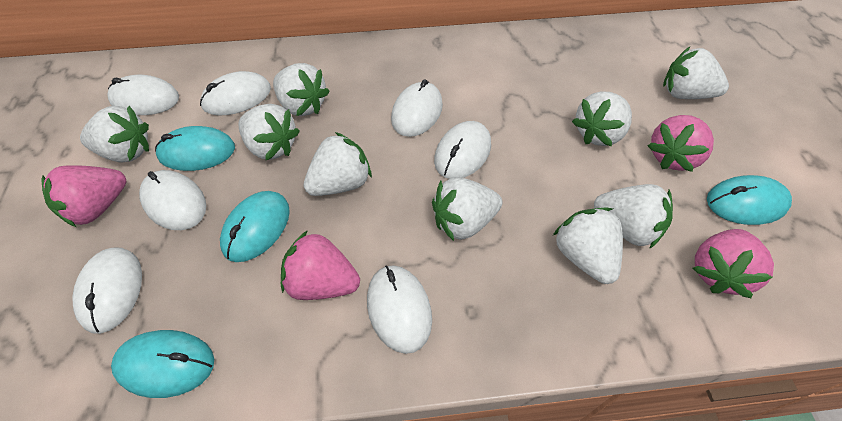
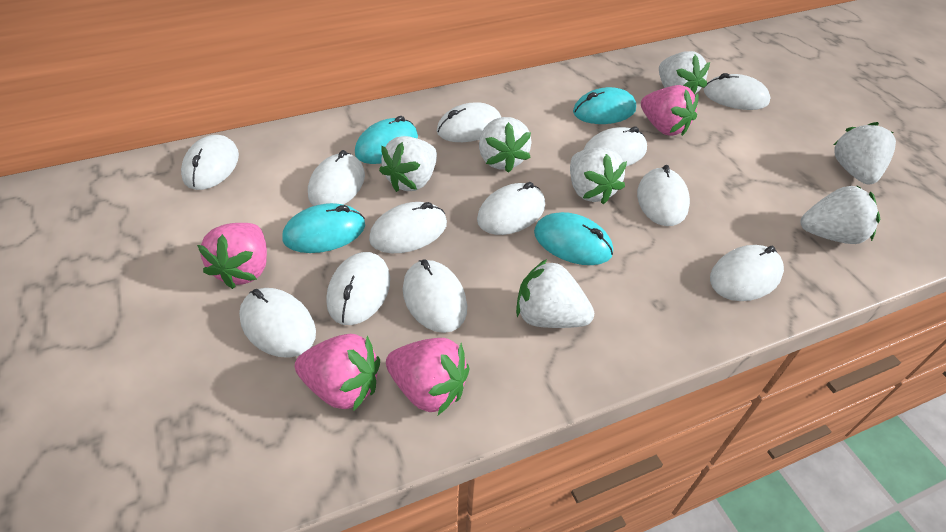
white mouse: 7 -> 12
white strawberry: 9 -> 7

